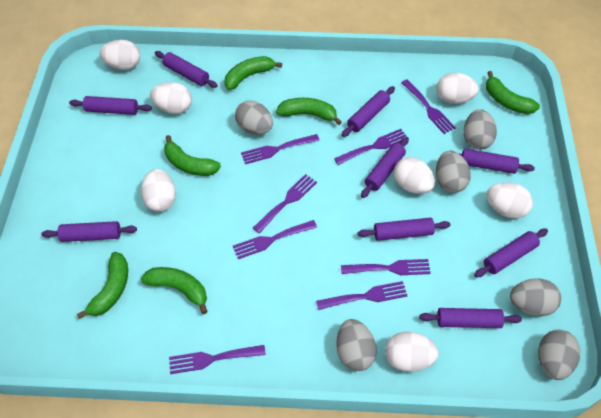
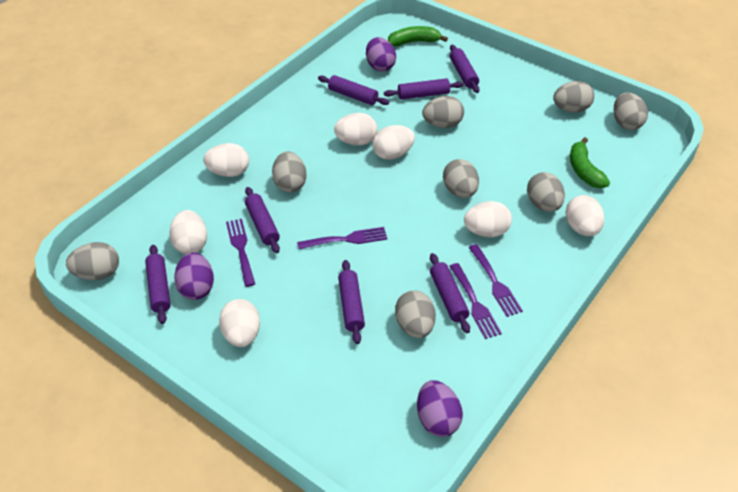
green banana: 6 -> 2
grey egg: 6 -> 8
purple egg: 0 -> 3
purple fork: 8 -> 4
purple rolling pin: 9 -> 7

